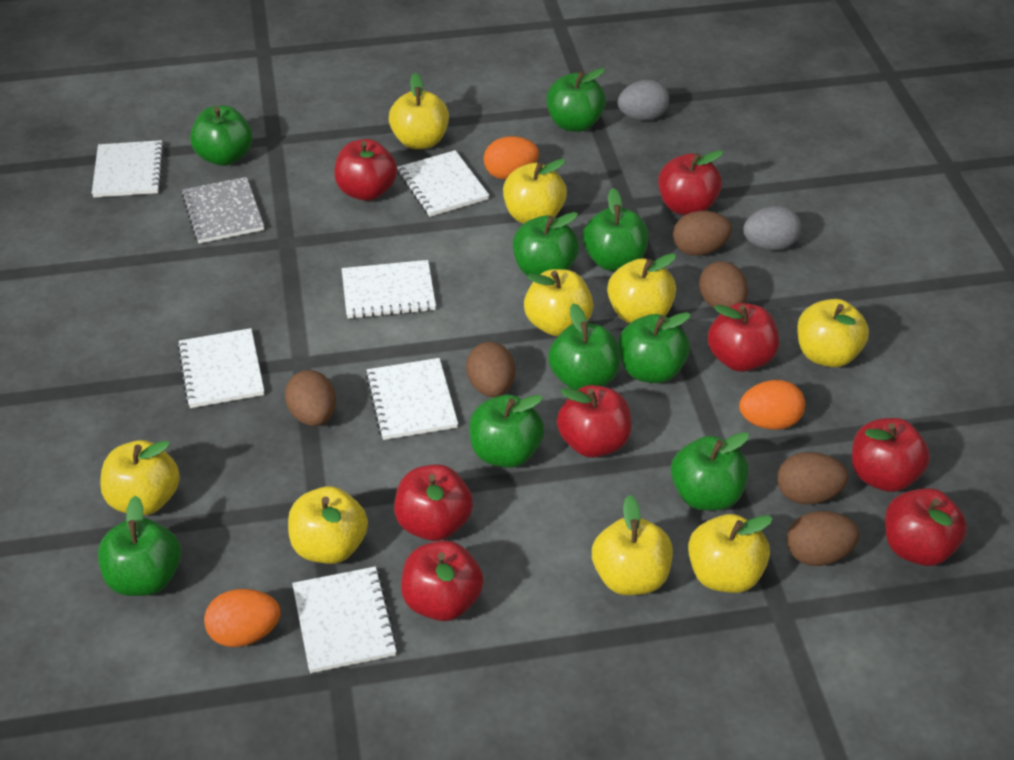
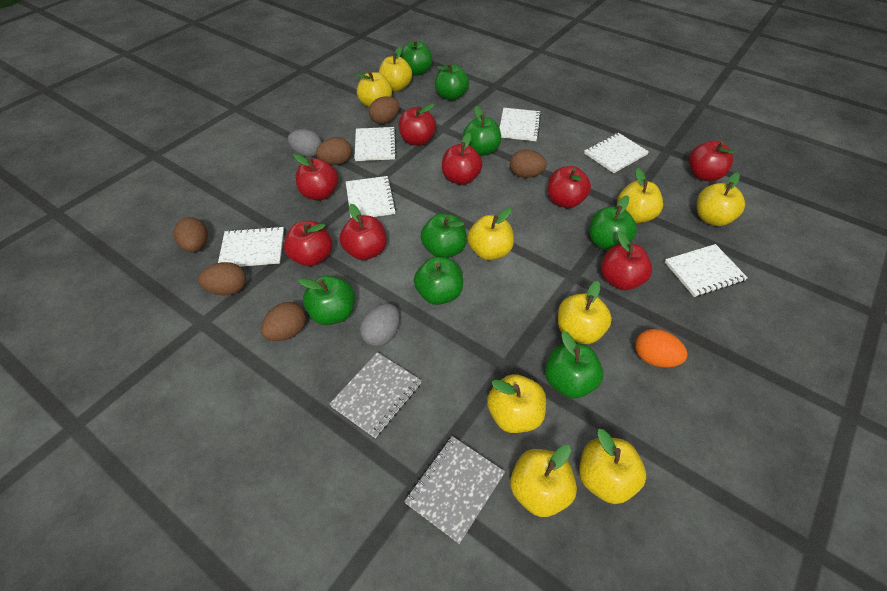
green apple: 9 -> 8
grey notebook: 1 -> 2
orange egg: 3 -> 1

